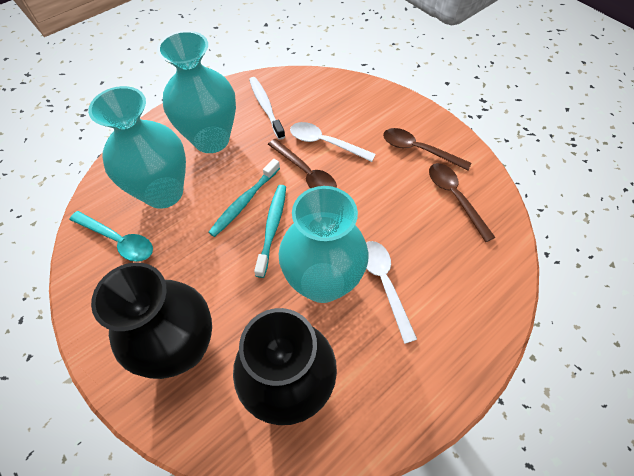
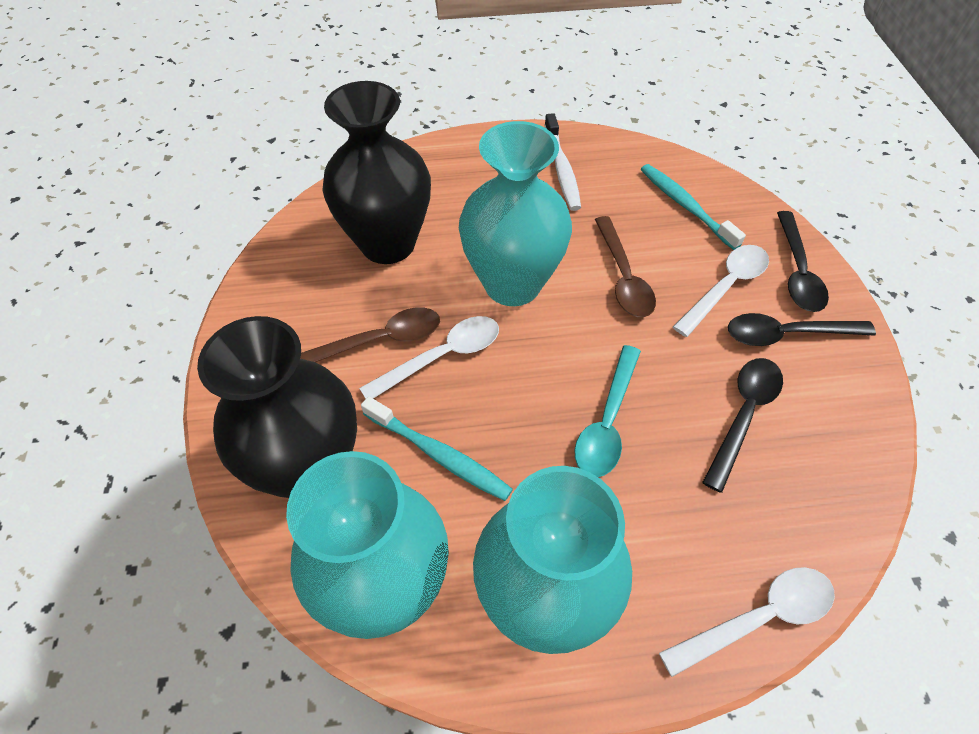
black spoon: 0 -> 3
brown spoon: 3 -> 2
white spoon: 2 -> 3

